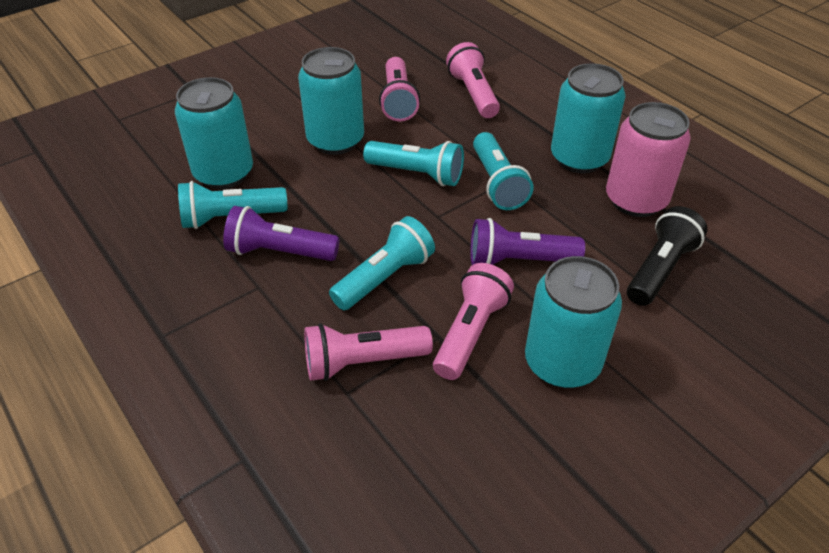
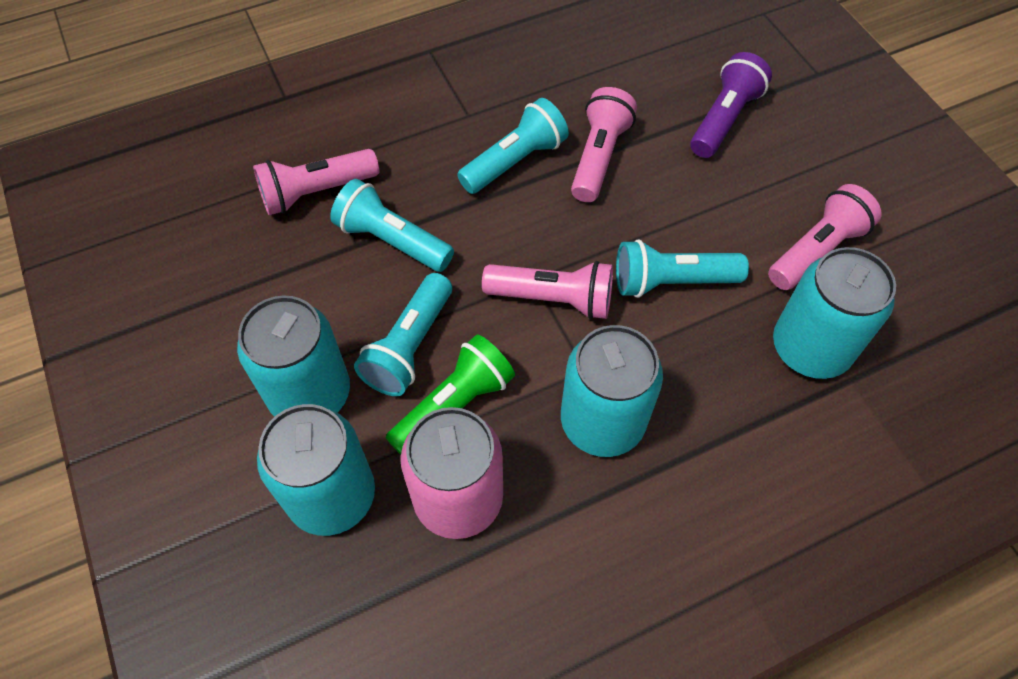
black flashlight: 1 -> 0
green flashlight: 0 -> 1
purple flashlight: 2 -> 1

